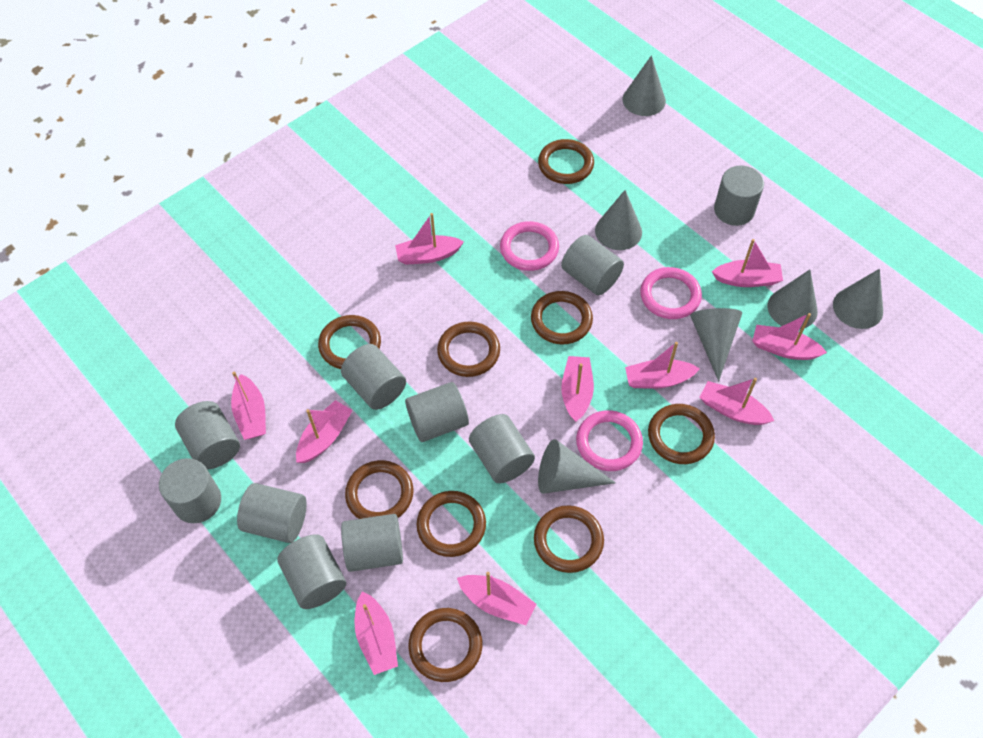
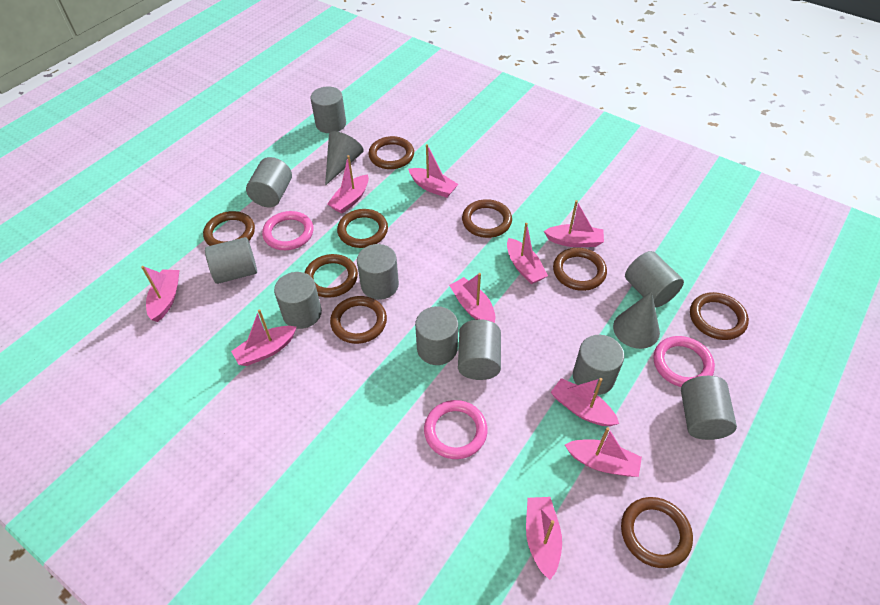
grey cone: 6 -> 2

